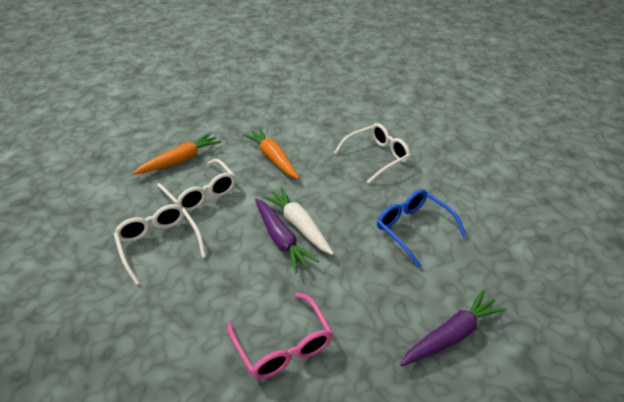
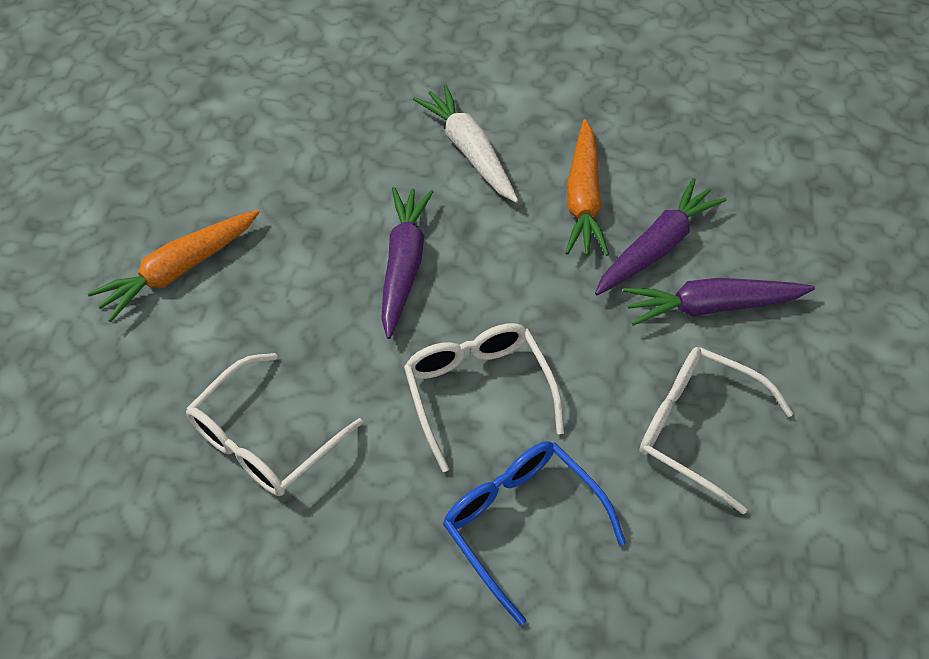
pink glasses: 1 -> 0
purple carrot: 2 -> 3

